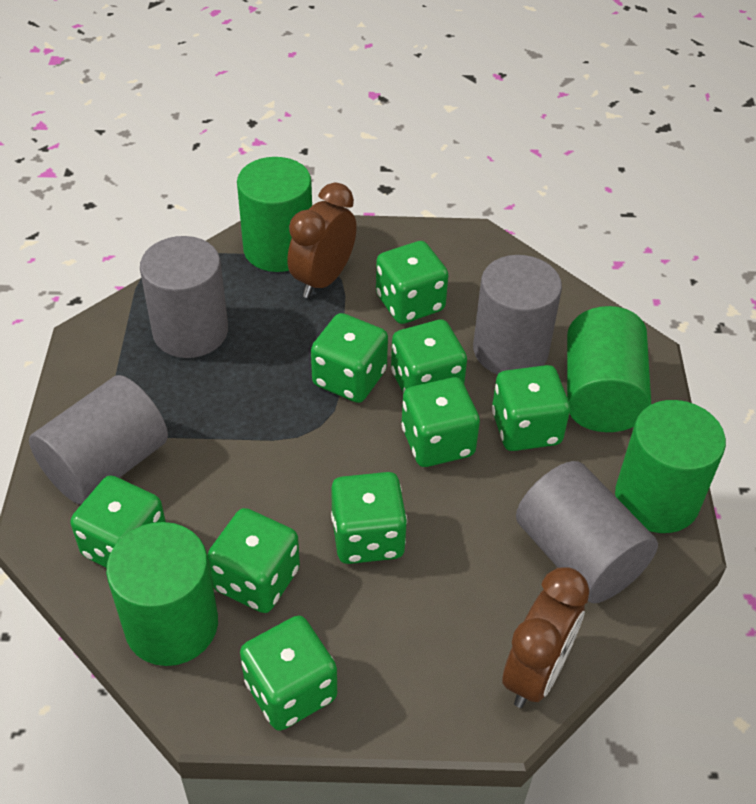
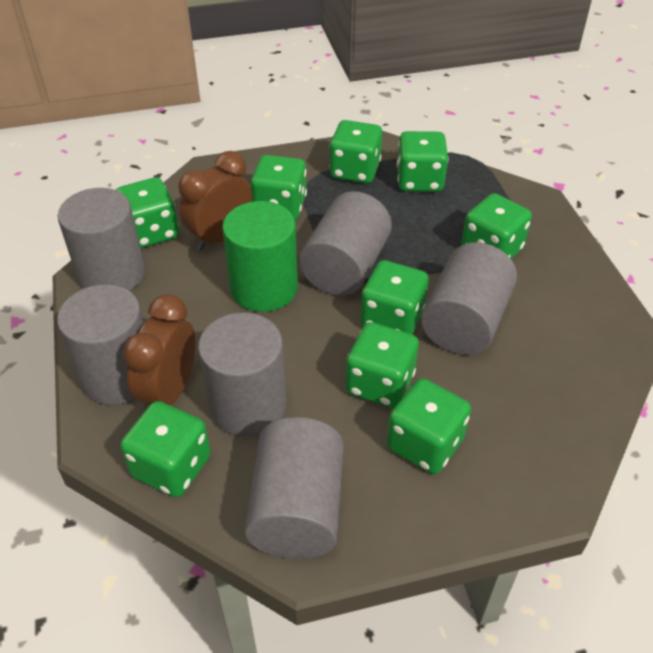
green cylinder: 4 -> 1
grey cylinder: 4 -> 6

